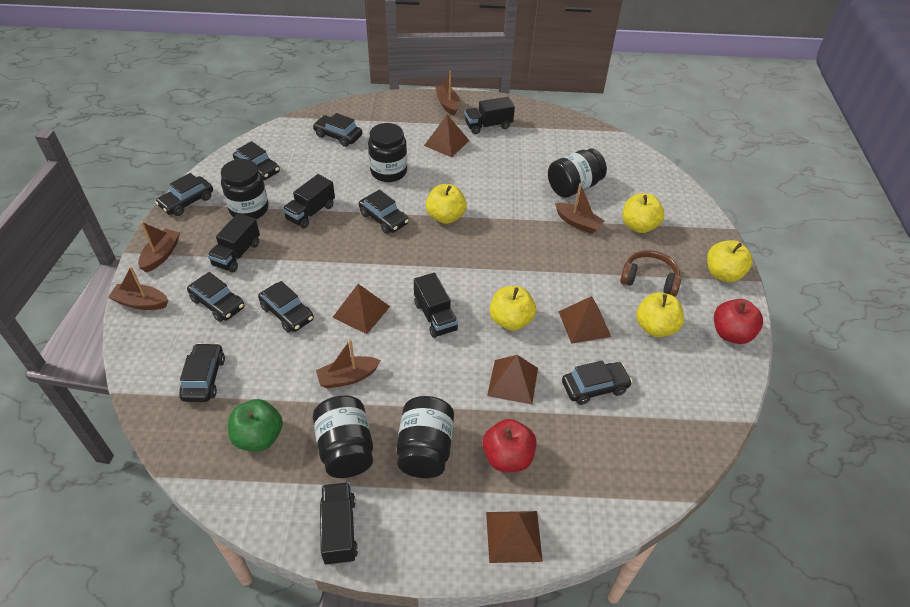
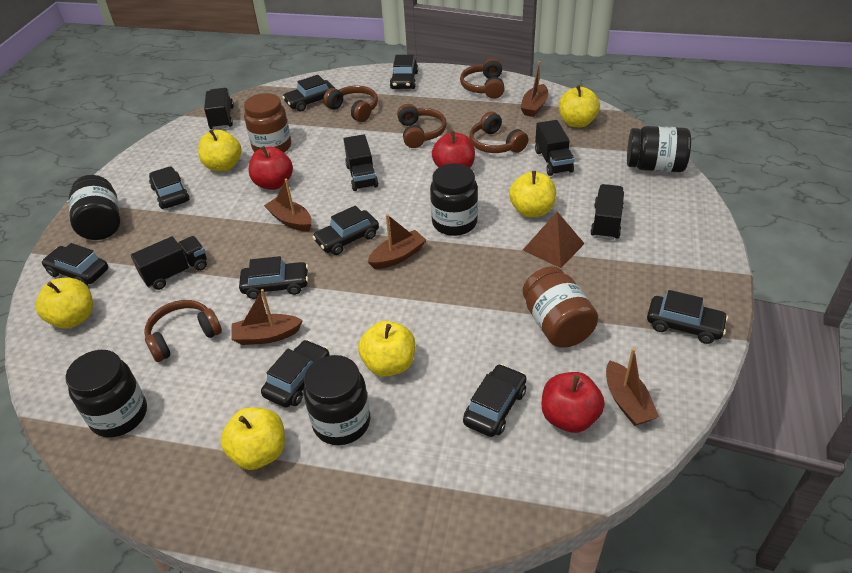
black car: 8 -> 9
brown headphones: 1 -> 5
brown jar: 0 -> 2
brown pyramid: 5 -> 1
green apple: 1 -> 0
red apple: 2 -> 3
yellow apple: 5 -> 6

